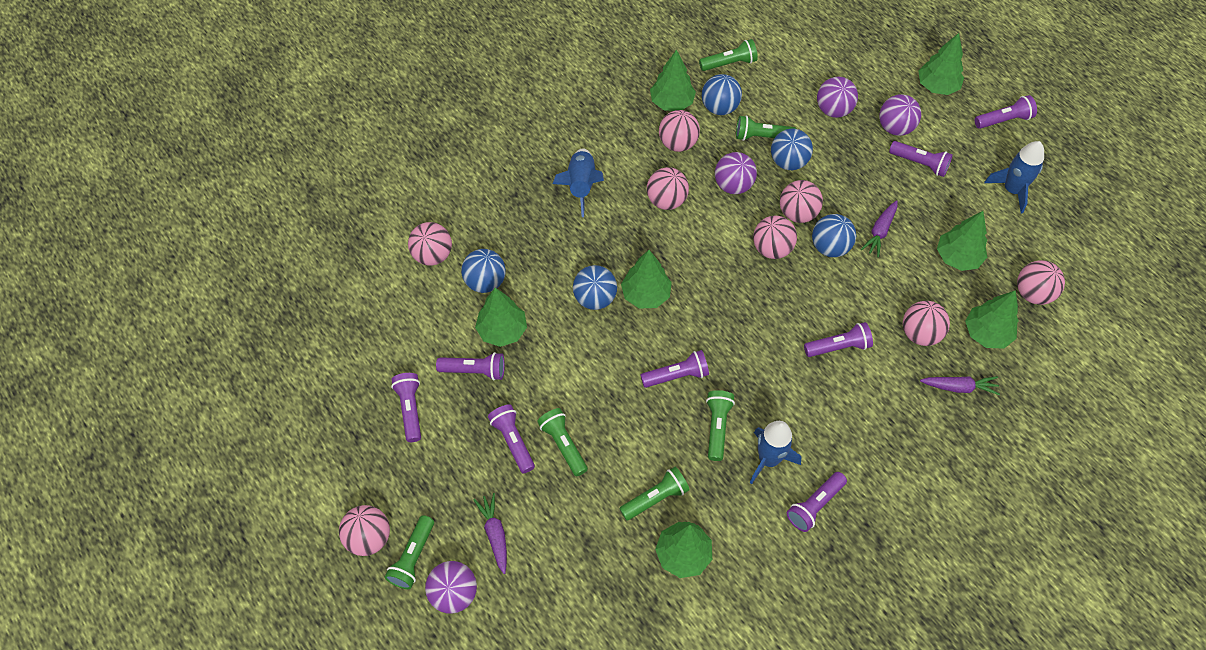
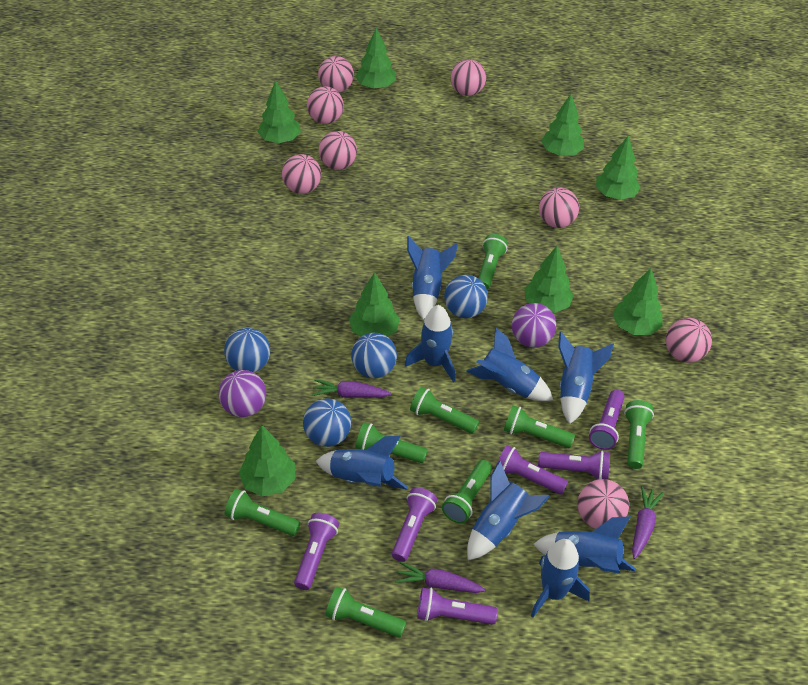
blue ball: 5 -> 4
blue rocket: 3 -> 8
green flashlight: 6 -> 8
green tree: 7 -> 8
purple ball: 4 -> 2
purple flashlight: 8 -> 6

